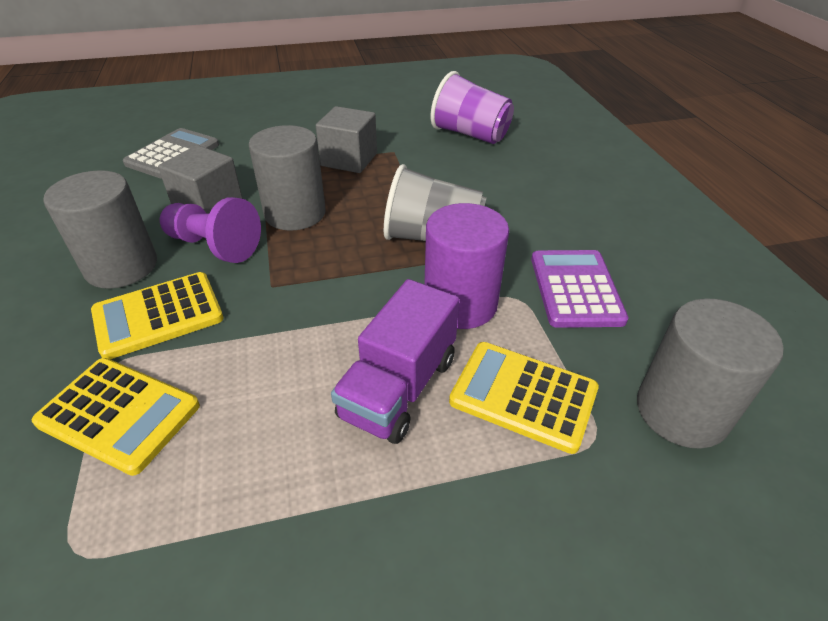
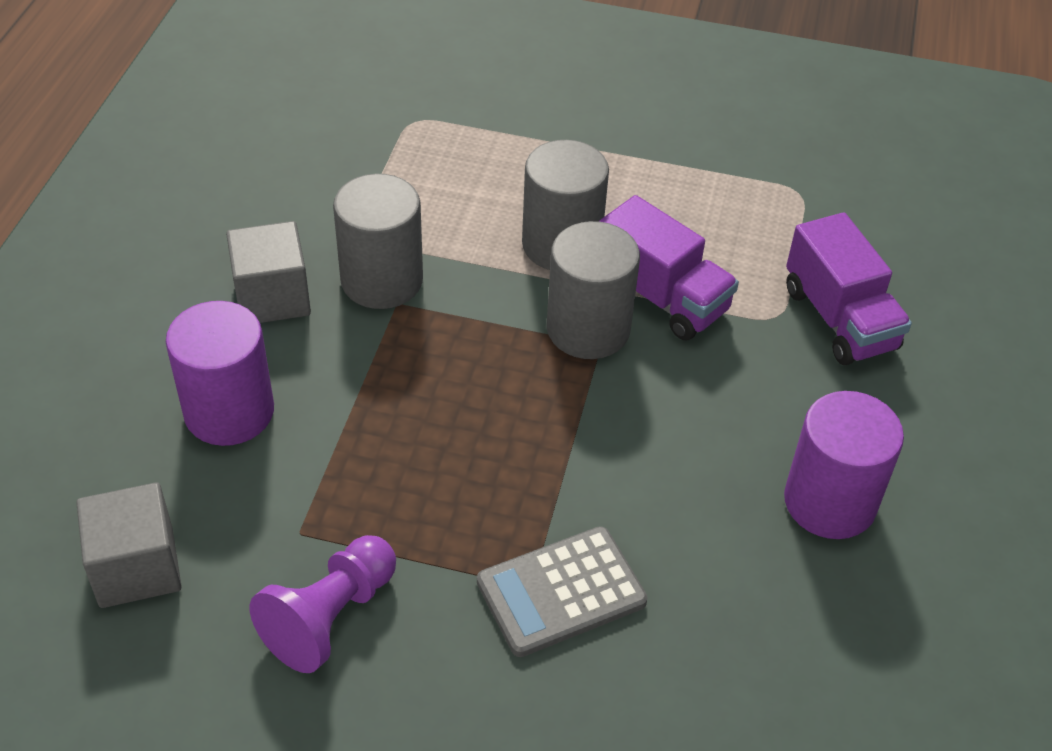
grey cup: 1 -> 0
purple calculator: 1 -> 0
purple cup: 1 -> 0
purple cylinder: 1 -> 2
purple truck: 1 -> 2
yellow calculator: 3 -> 0

